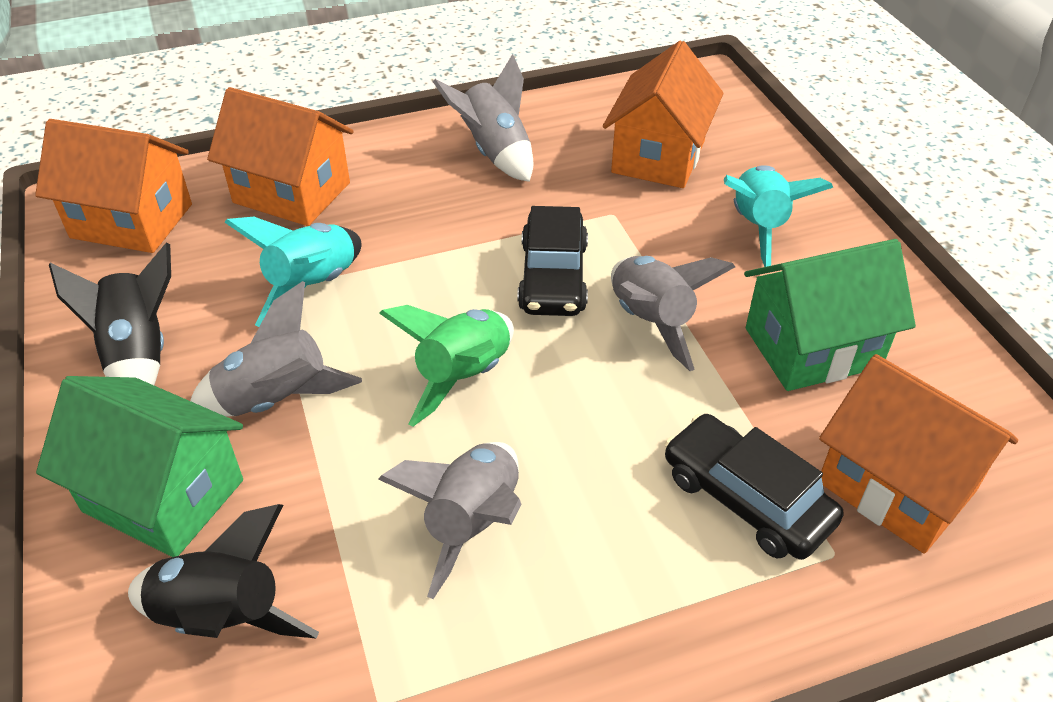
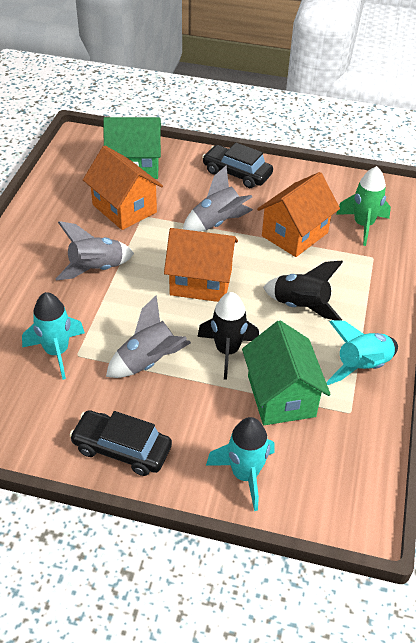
grey rocket: 4 -> 3
orange house: 4 -> 3
turquoise rocket: 2 -> 3

